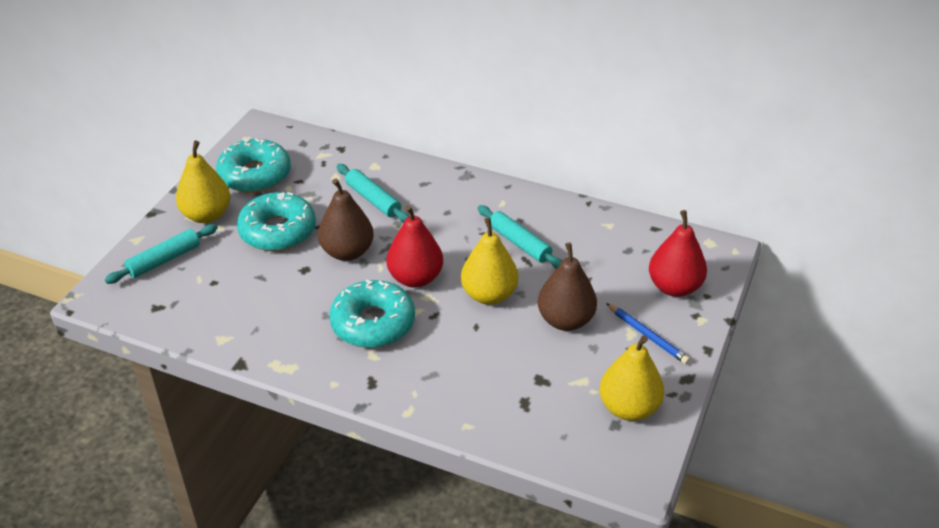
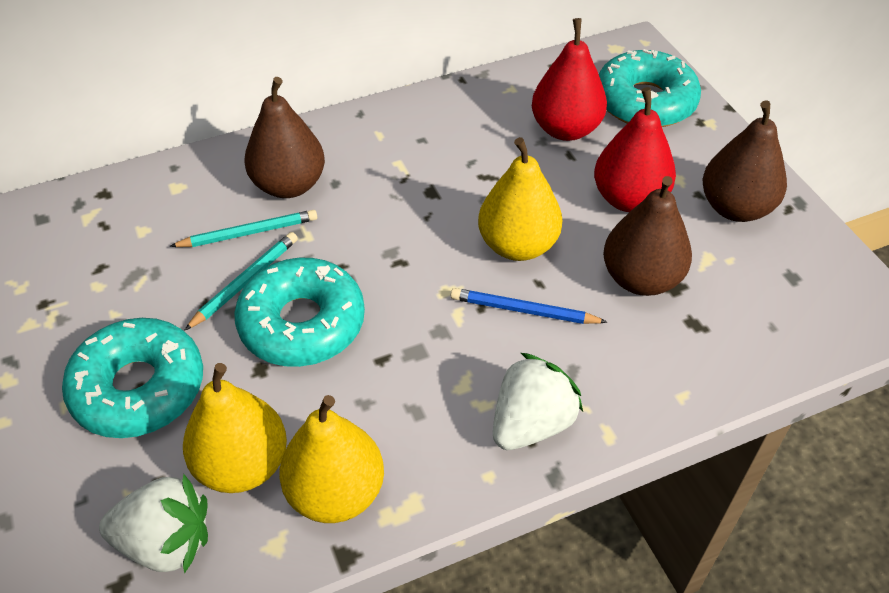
brown pear: 2 -> 3
turquoise pencil: 0 -> 2
turquoise rolling pin: 3 -> 0
white strawberry: 0 -> 2

